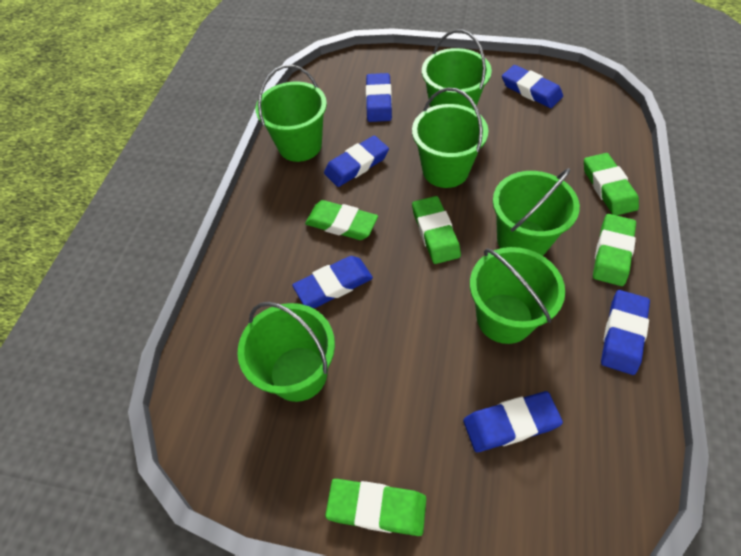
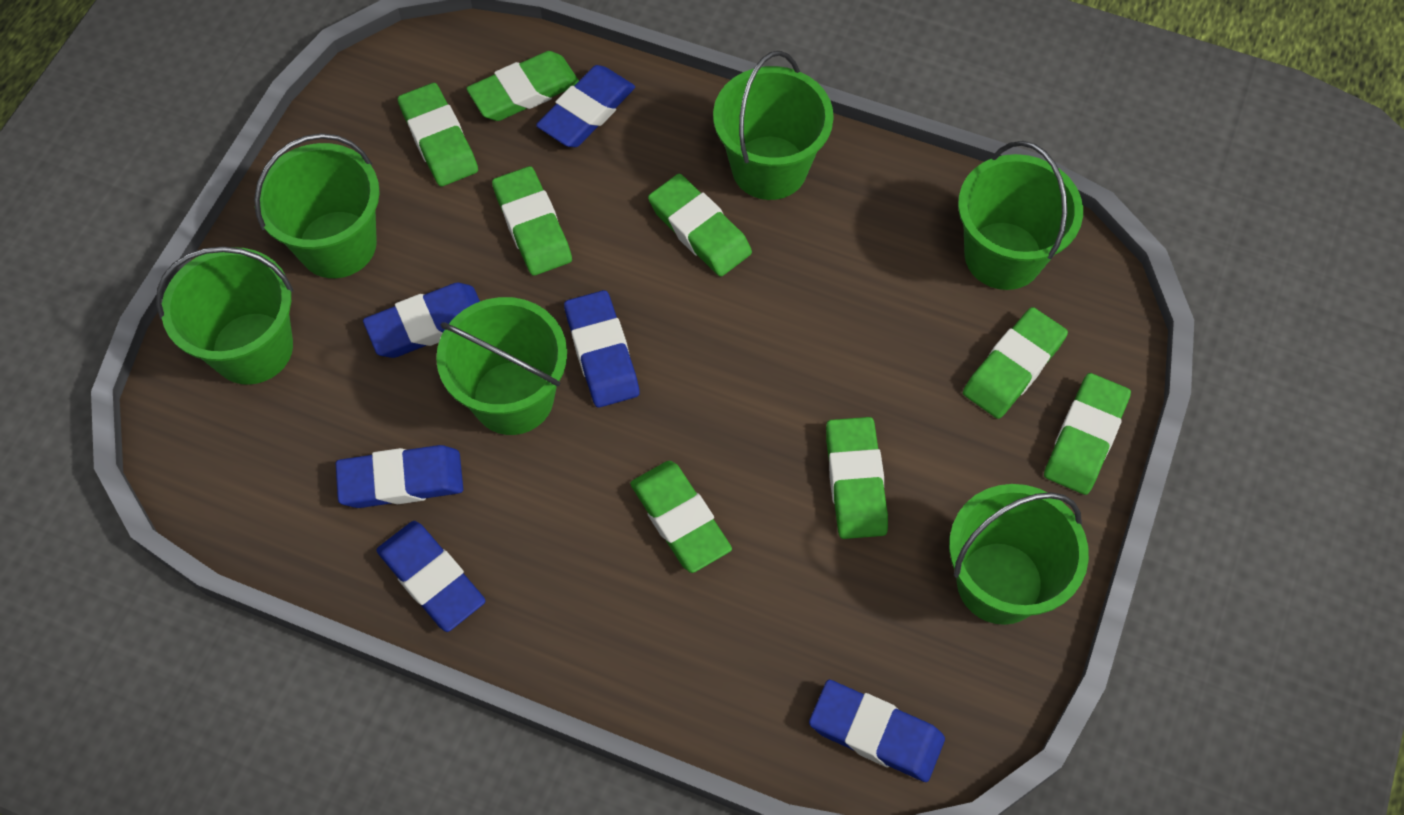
green eraser: 5 -> 8

